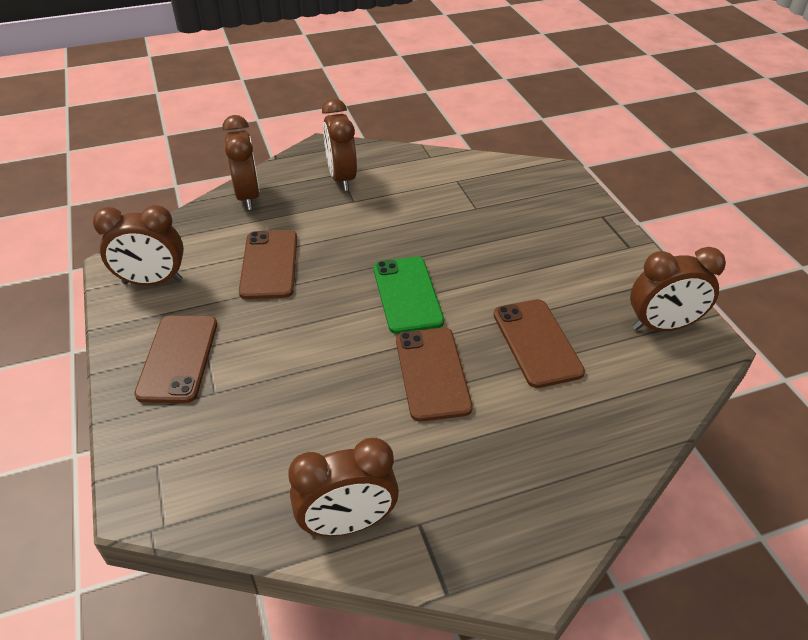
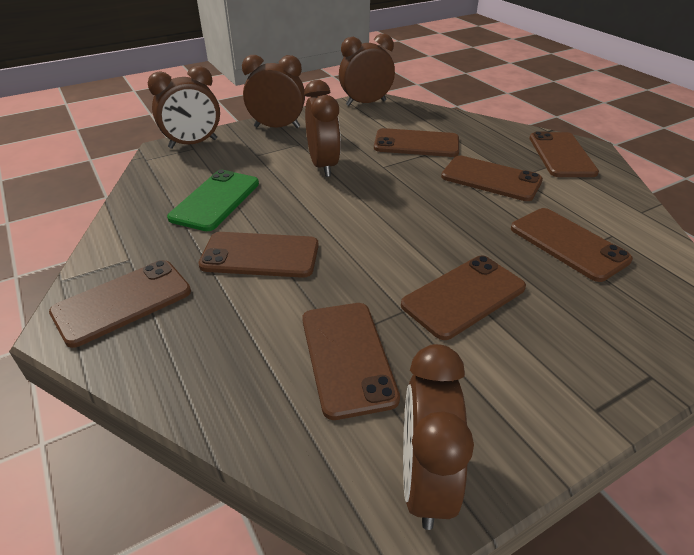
brown phone: 4 -> 8

